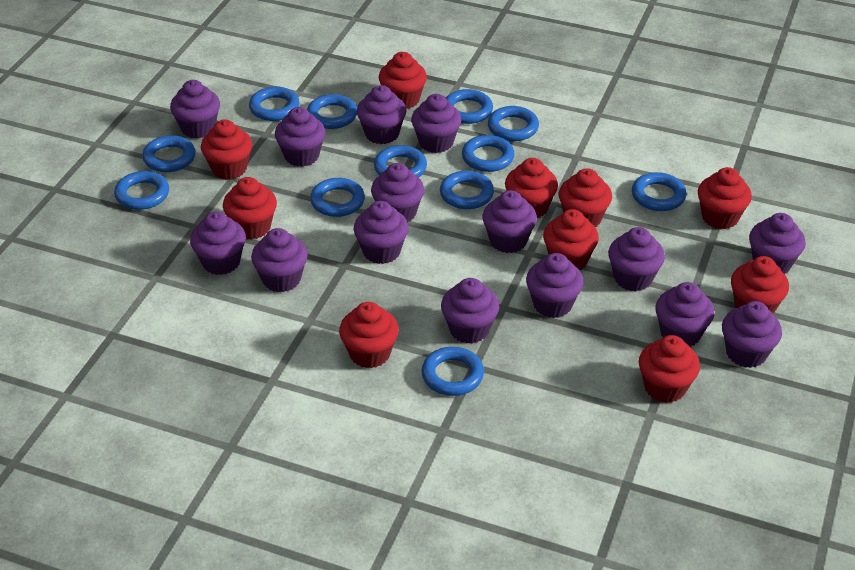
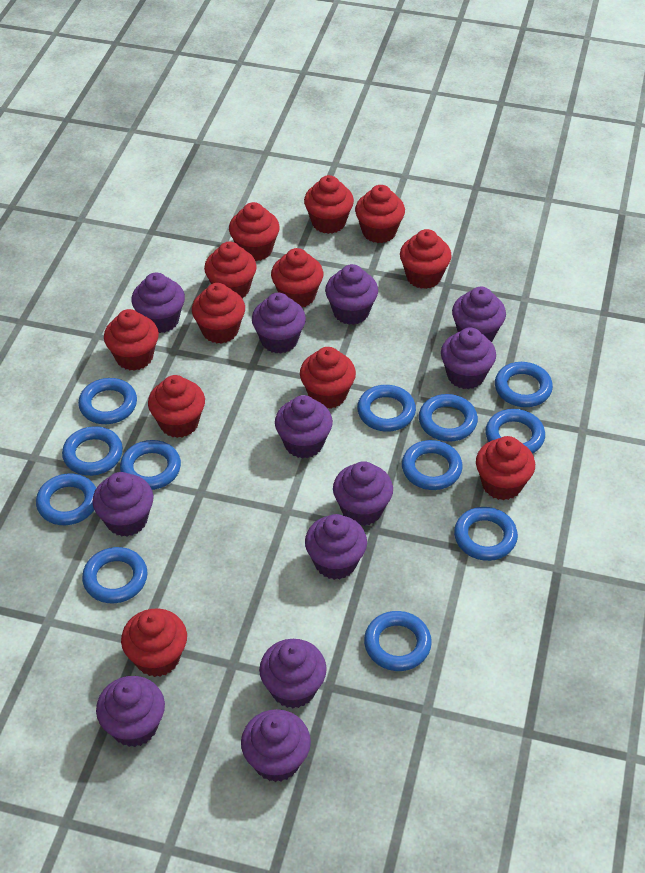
purple cupcake: 15 -> 12
red cupcake: 10 -> 12

